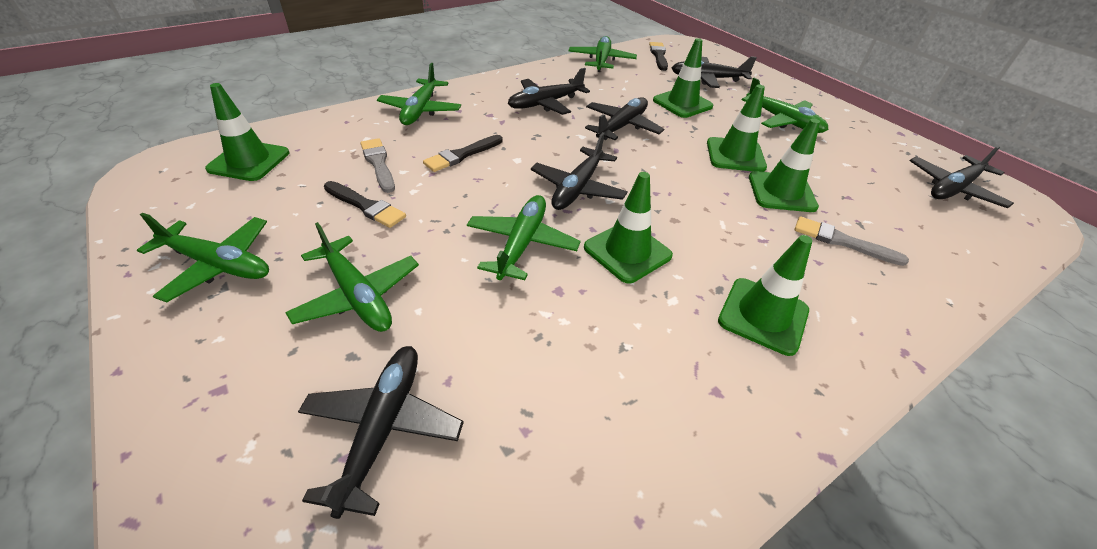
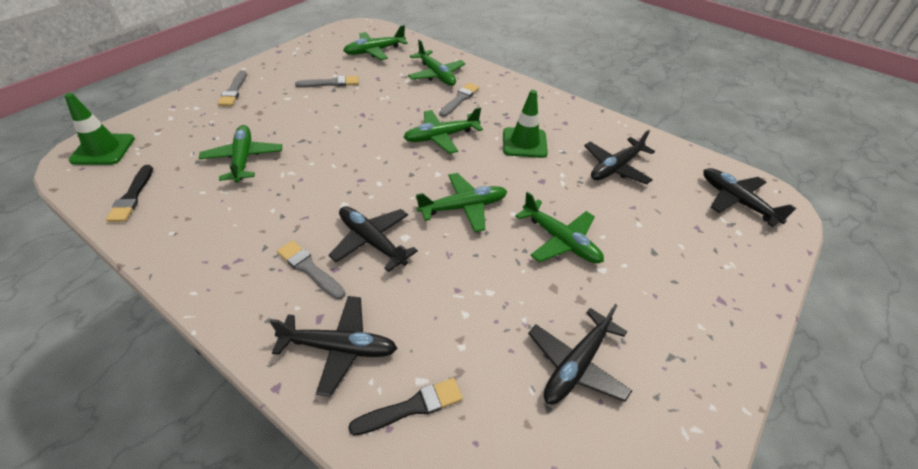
black brush: 3 -> 2
black plane: 6 -> 5
green traffic cone: 6 -> 2
grey brush: 2 -> 4

